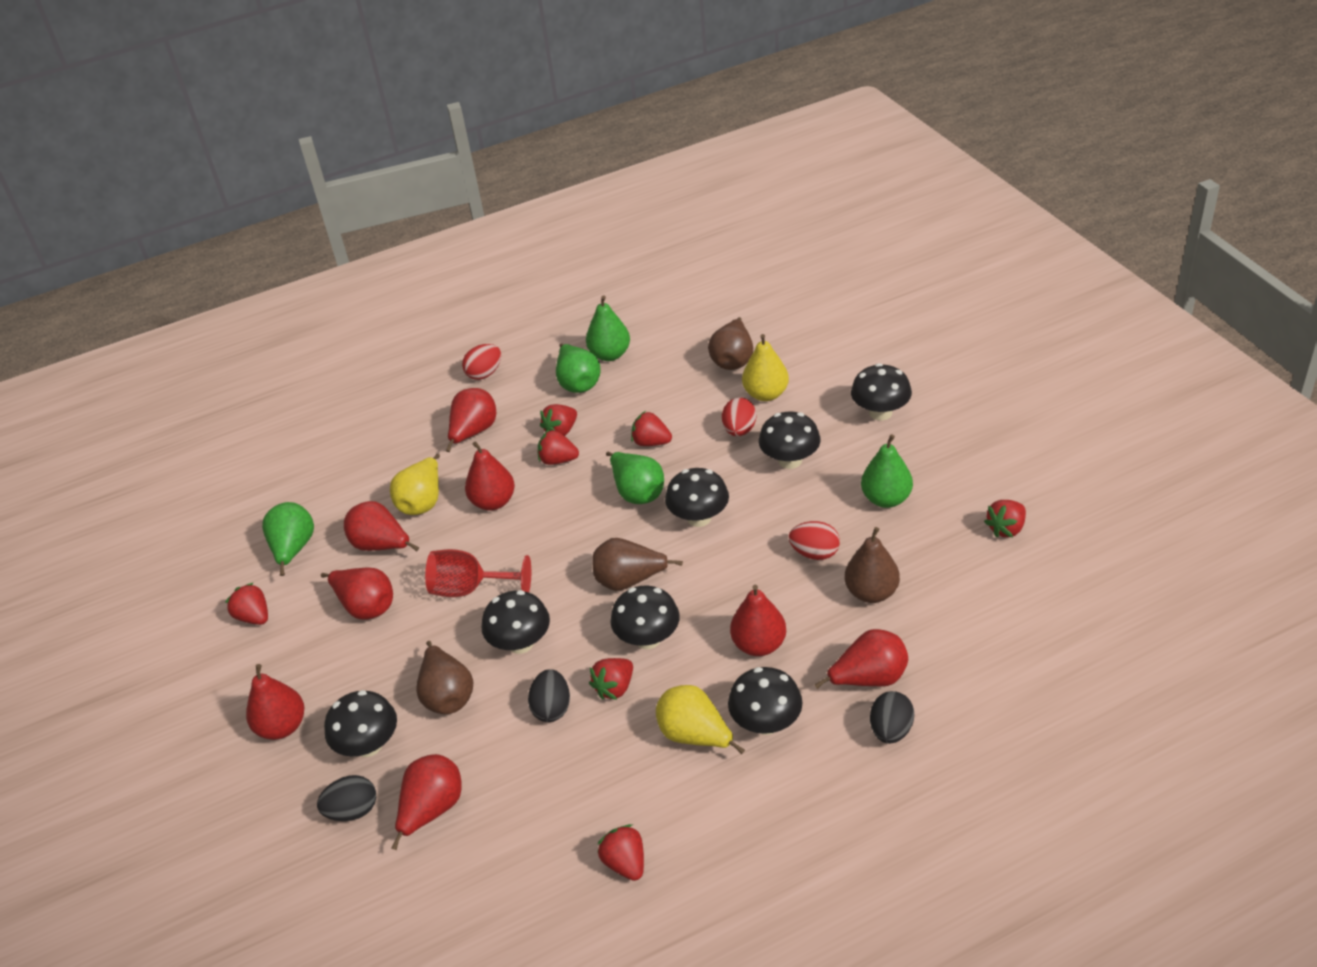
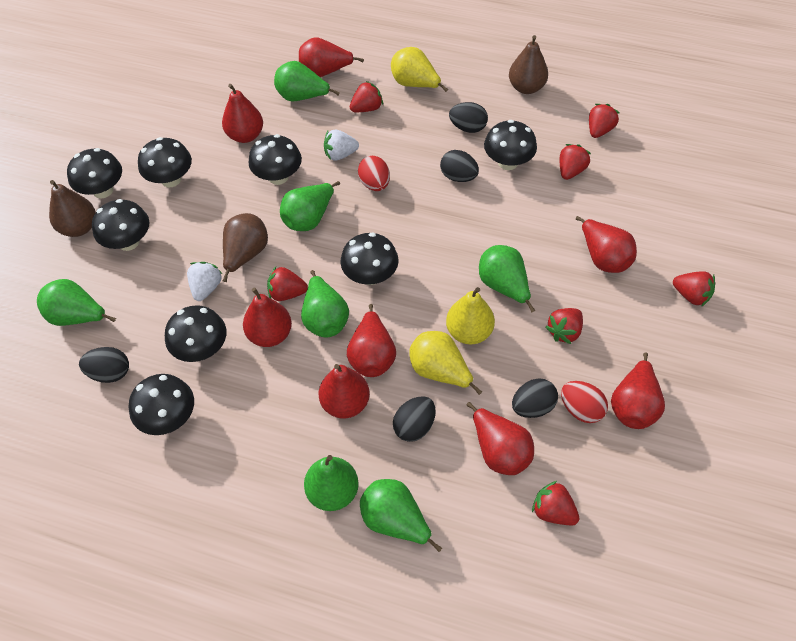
black egg: 3 -> 5
black mushroom: 7 -> 8
brown pear: 4 -> 3
green pear: 5 -> 7
red egg: 3 -> 2
red goblet: 1 -> 0
white strawberry: 0 -> 2

